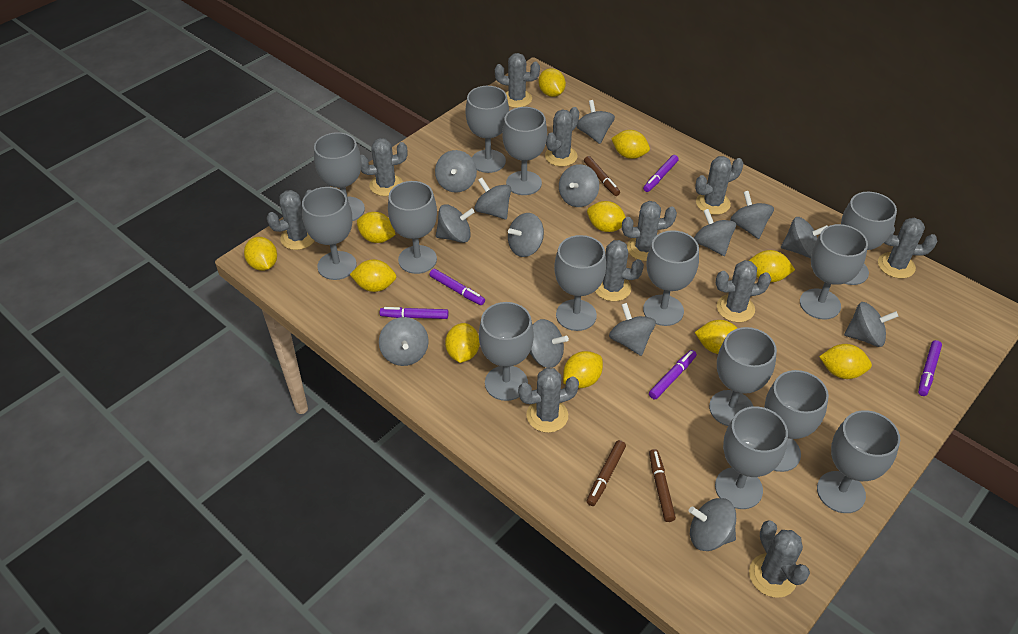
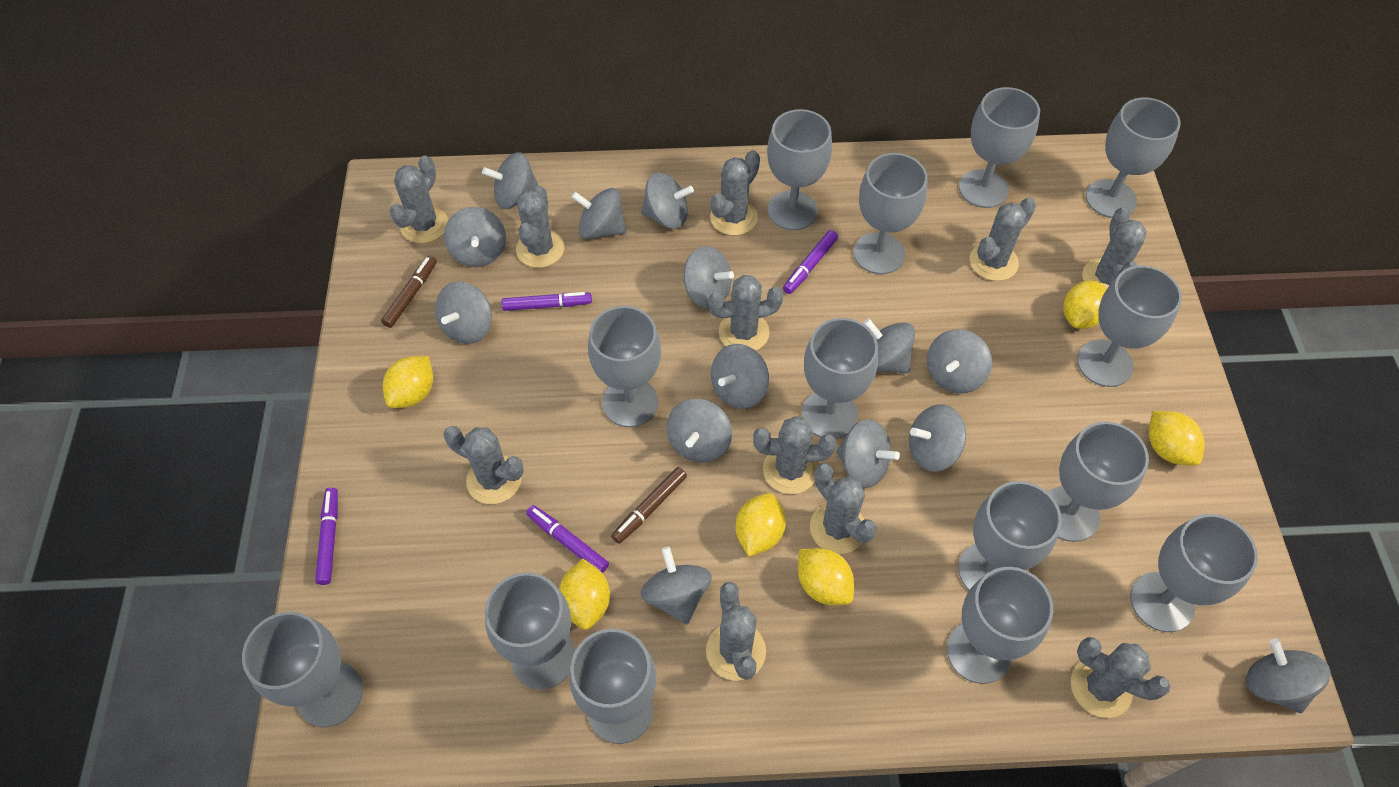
brown marker: 3 -> 2
purple marker: 5 -> 4
yellow lemon: 11 -> 6

